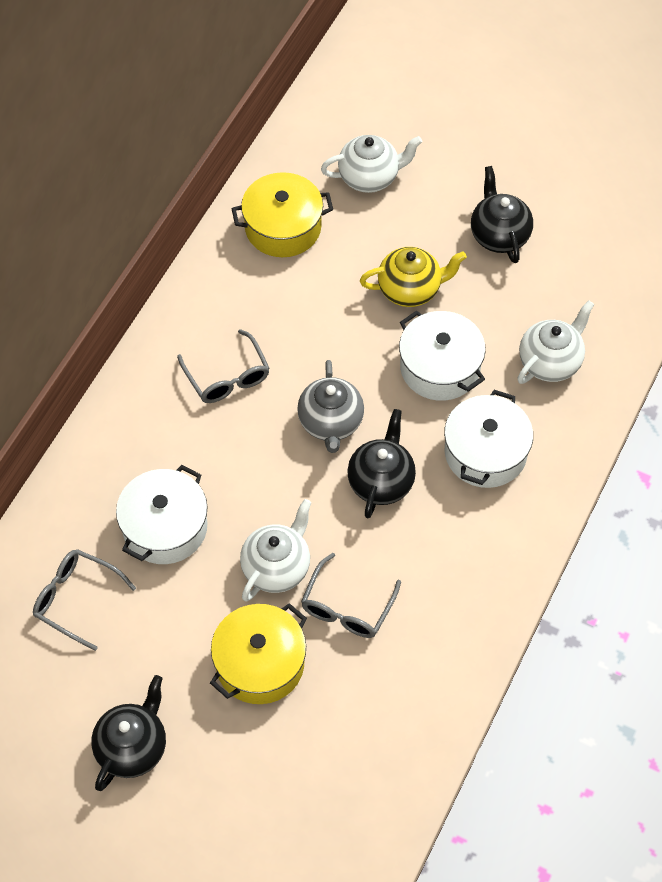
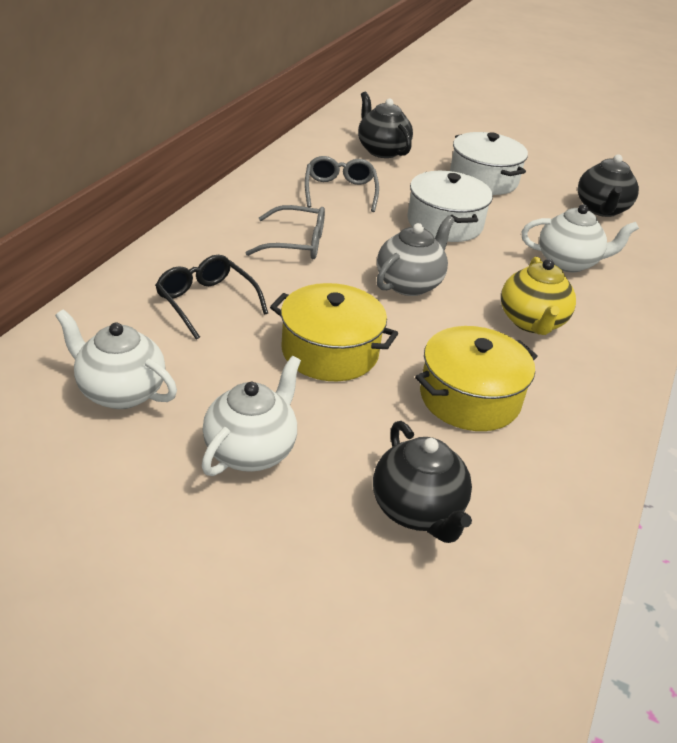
black glasses: 0 -> 1
grey glasses: 3 -> 2
white pot: 3 -> 2

